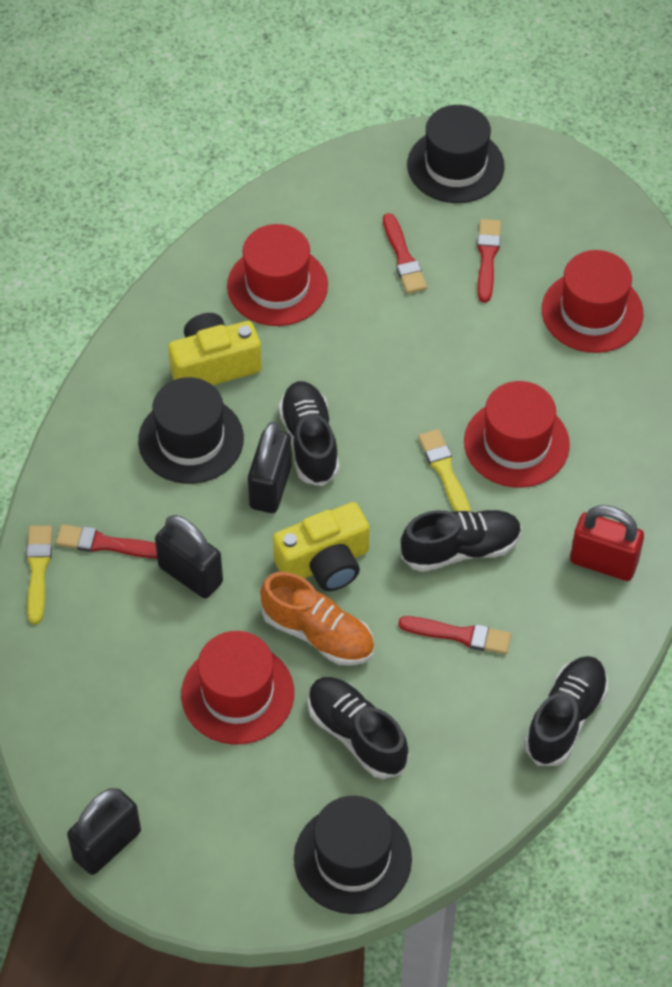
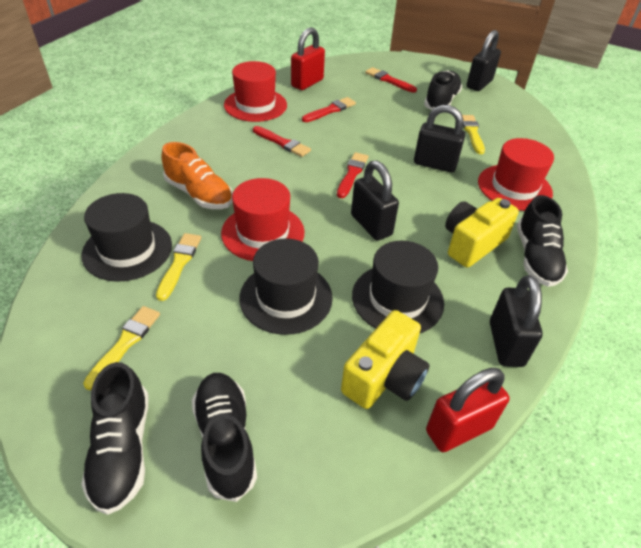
black padlock: 3 -> 4
red hat: 4 -> 3
red padlock: 1 -> 2
yellow brush: 2 -> 3

